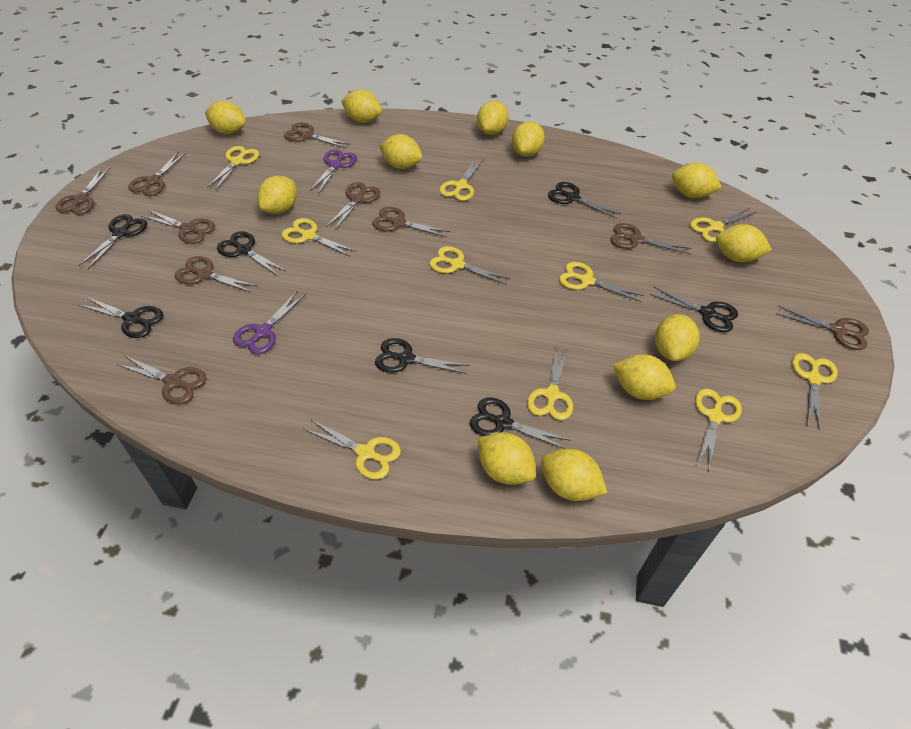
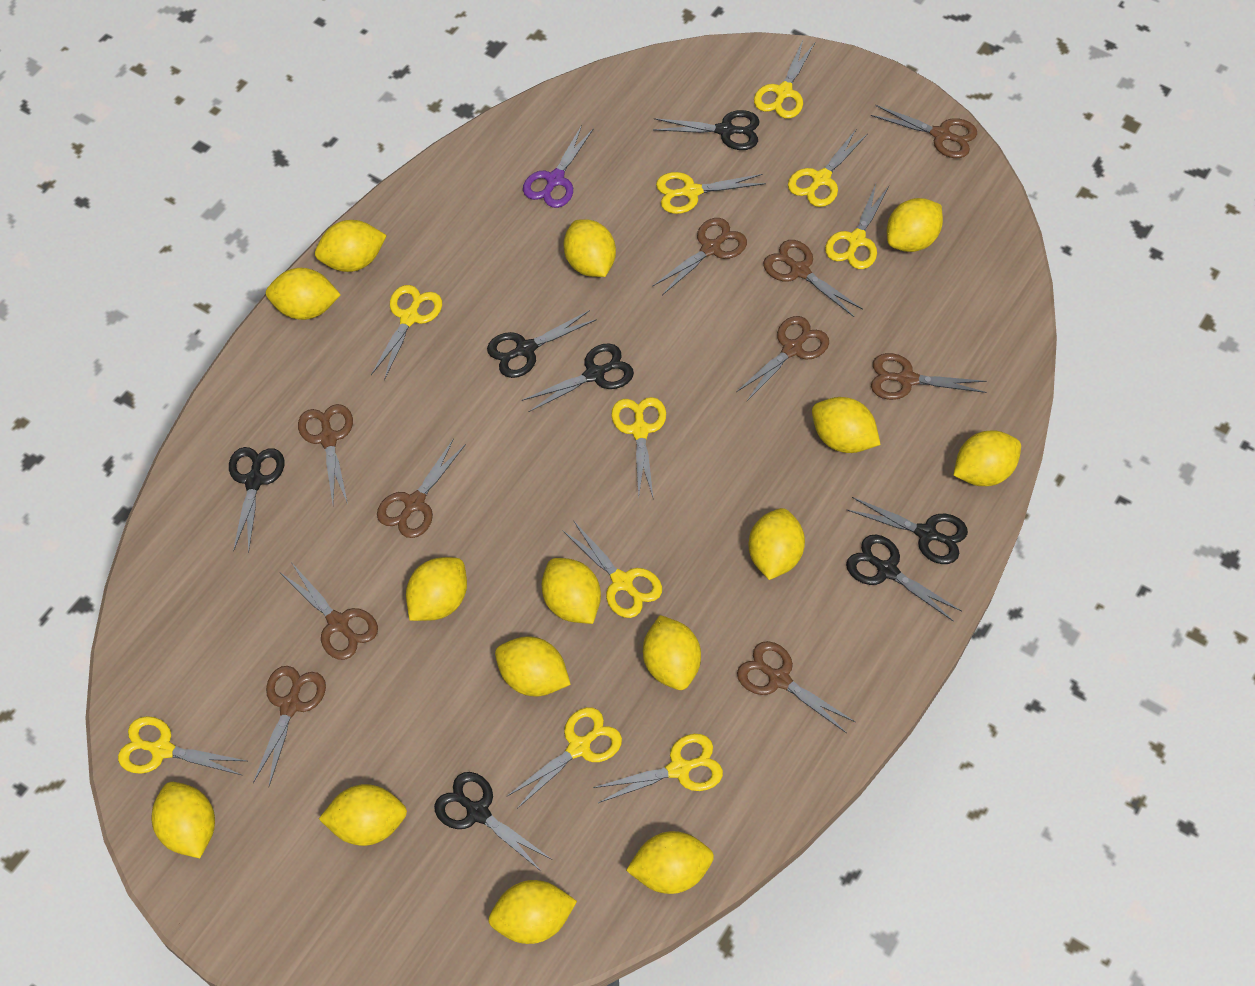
purple scissors: 2 -> 1
yellow lemon: 12 -> 15

